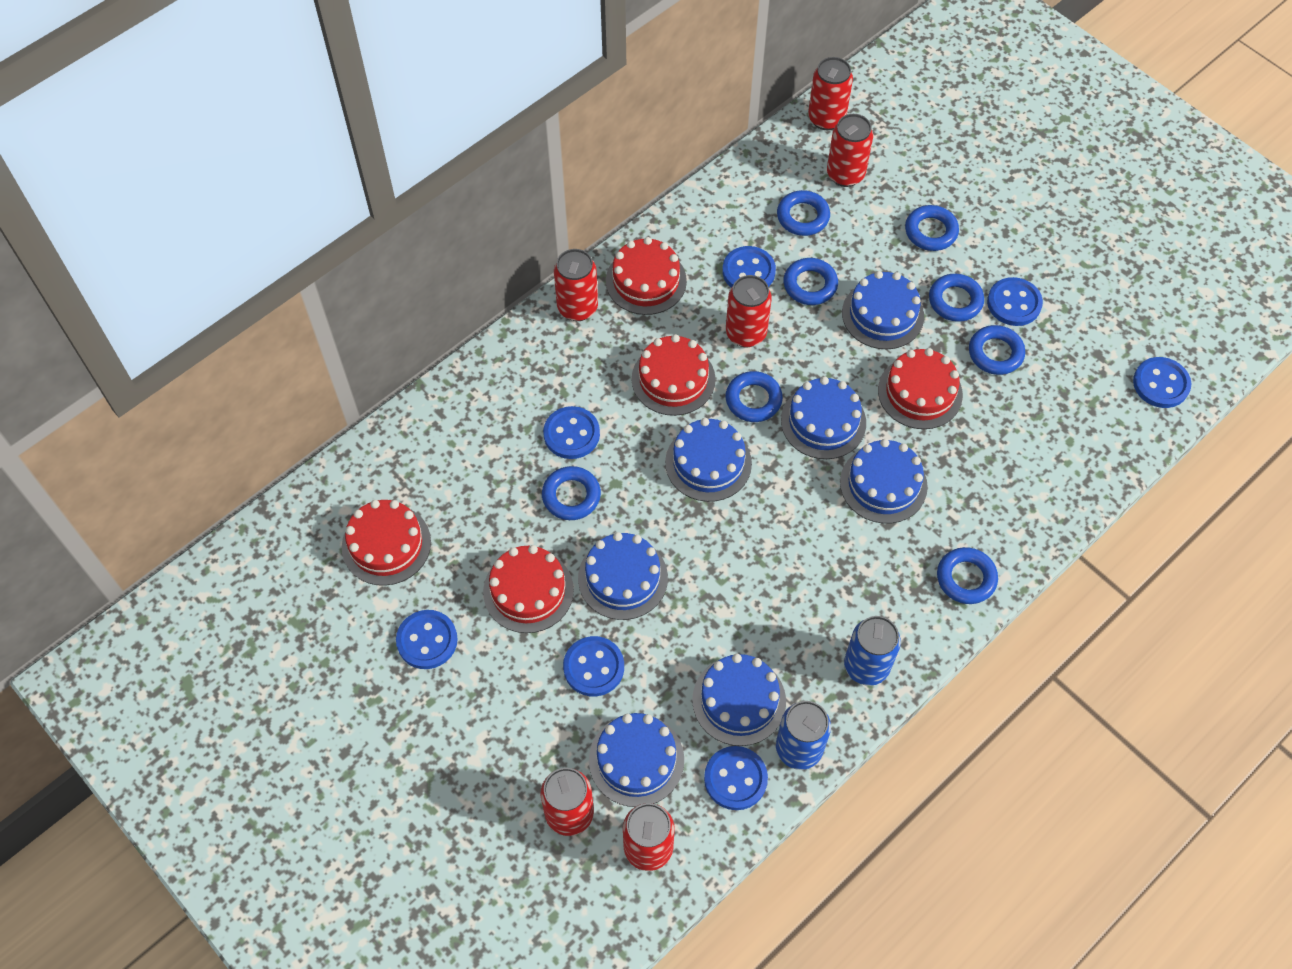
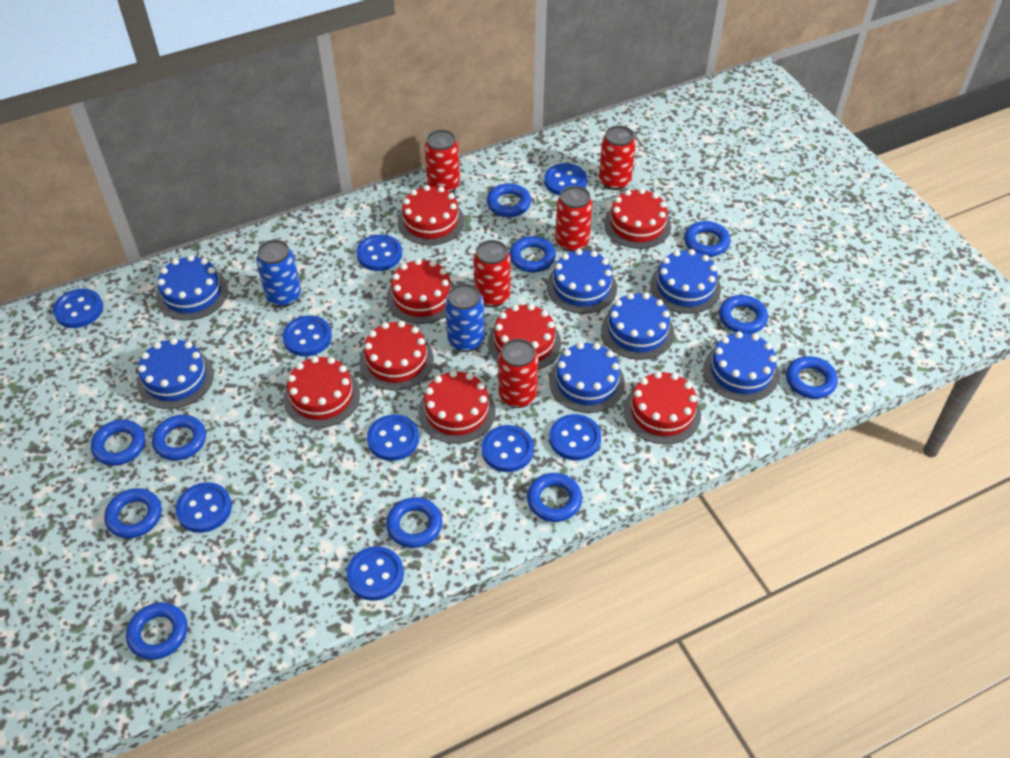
blue button: 7 -> 9
blue ring: 8 -> 11
red cake: 5 -> 8
red can: 6 -> 5

